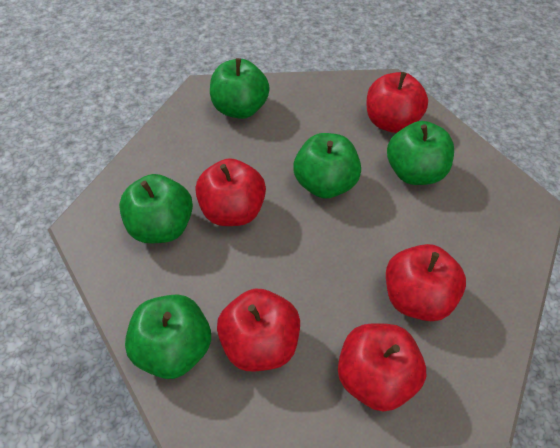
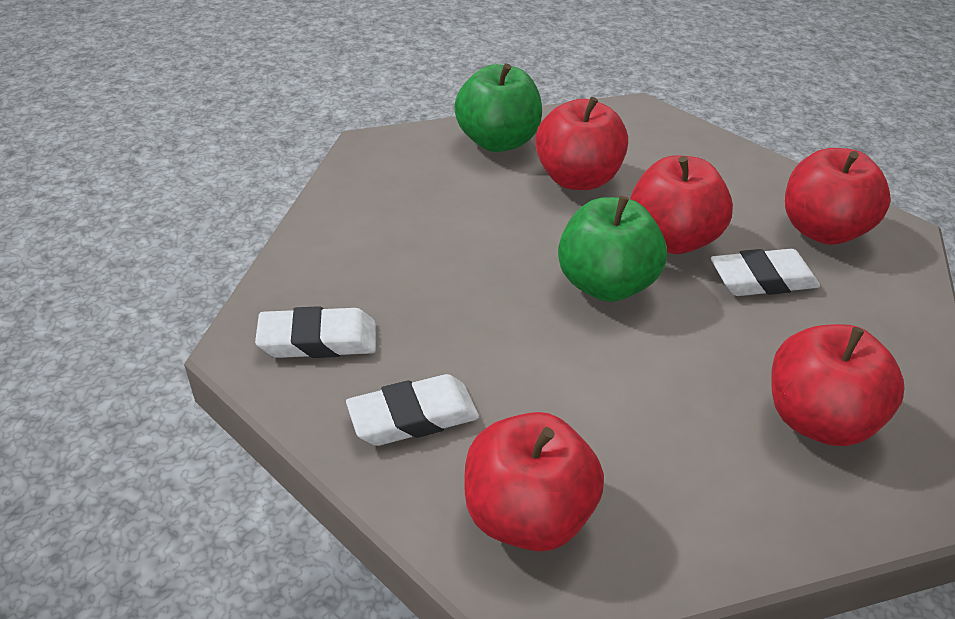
green apple: 5 -> 2
white eraser: 0 -> 3

